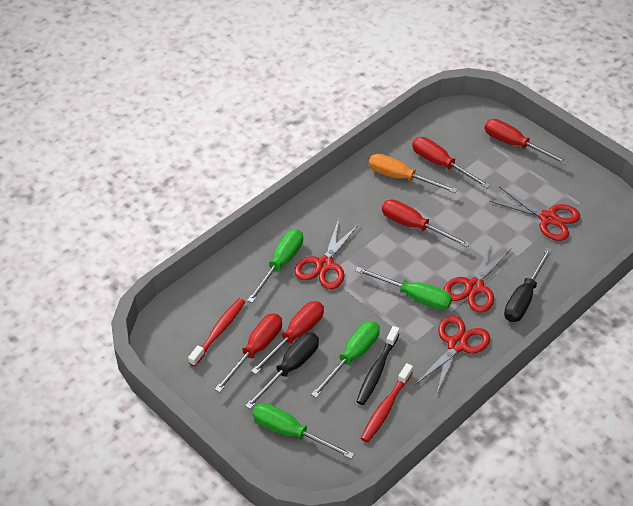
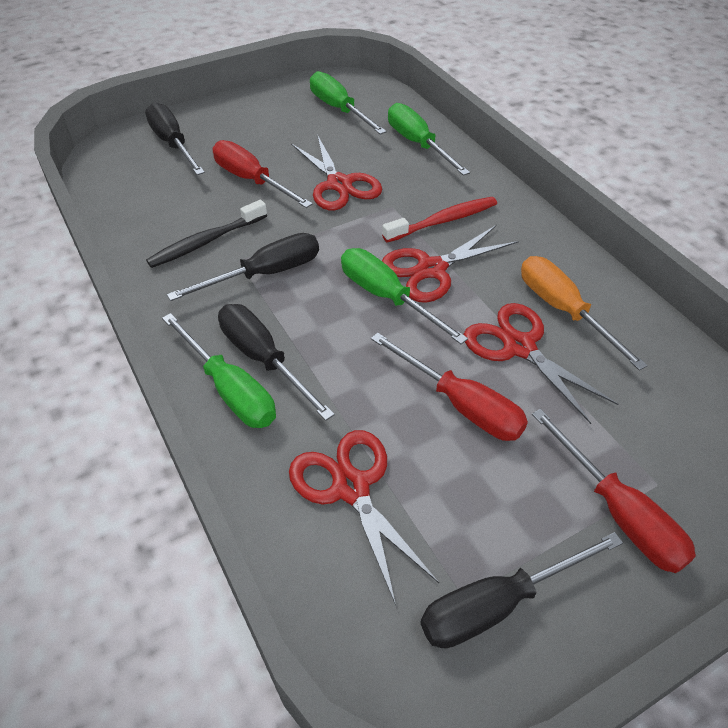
black screwdriver: 2 -> 4
red screwdriver: 5 -> 3
red toothbrush: 2 -> 1

